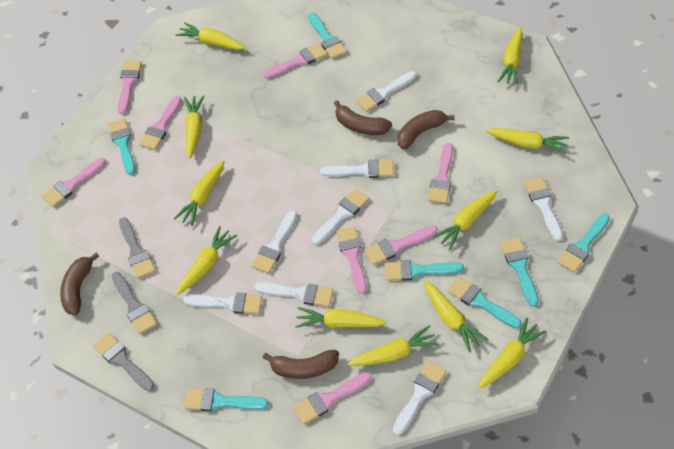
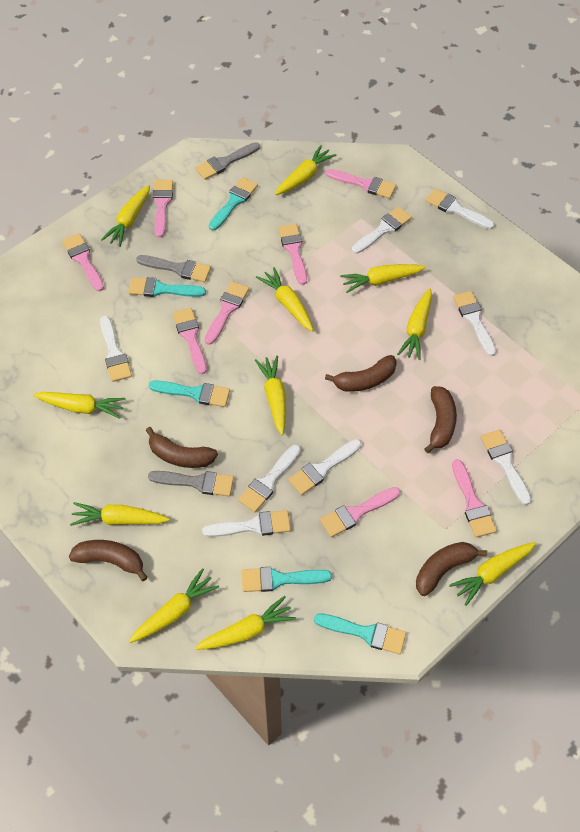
brown banana: 4 -> 5
turquoise brush: 7 -> 5

